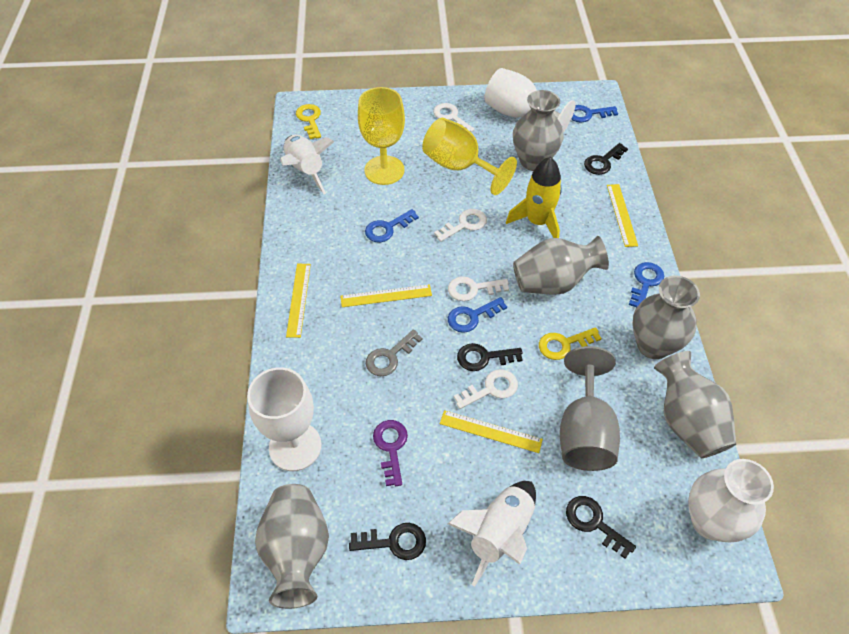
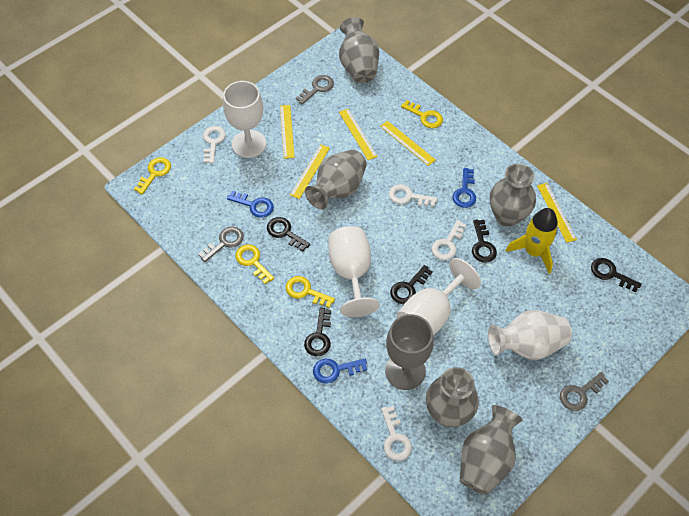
black key: 4 -> 5
blue key: 4 -> 3
grey key: 1 -> 3
purple key: 1 -> 0
white goblet: 2 -> 3
white rocket: 2 -> 0
yellow goblet: 2 -> 0
yellow key: 2 -> 4
yellow ruler: 4 -> 5

